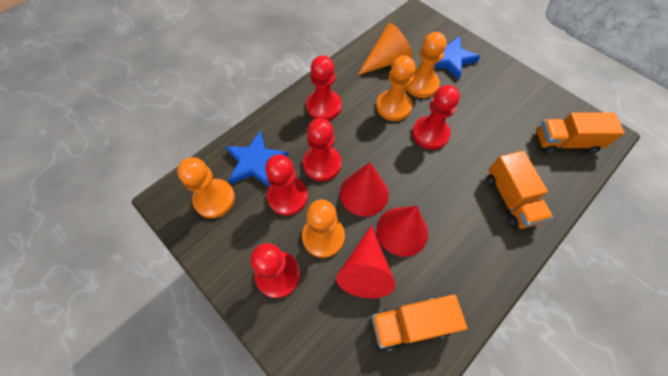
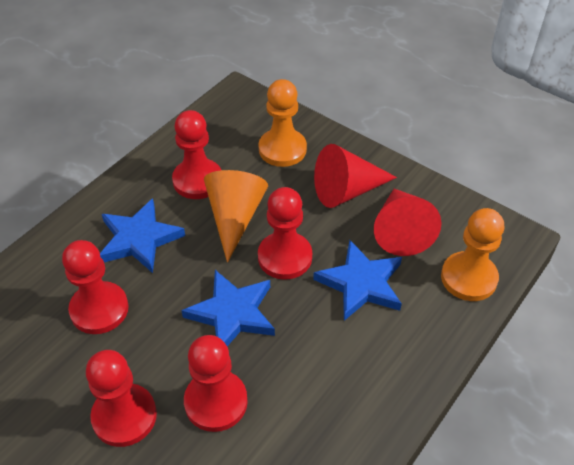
blue star: 2 -> 3
orange pawn: 4 -> 2
orange truck: 3 -> 0
red cone: 3 -> 2

